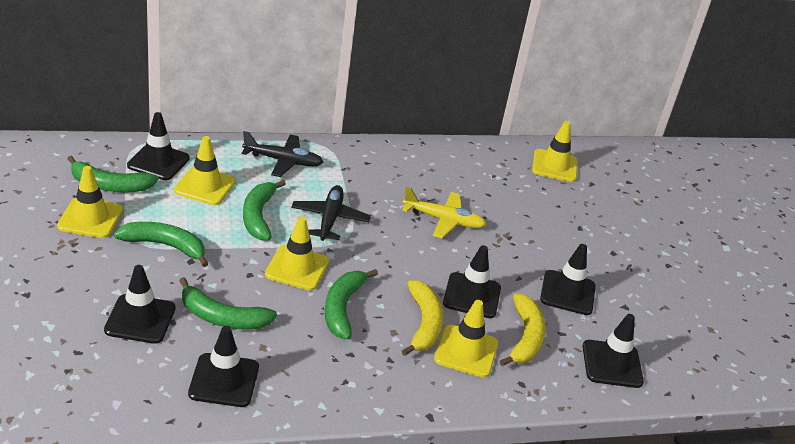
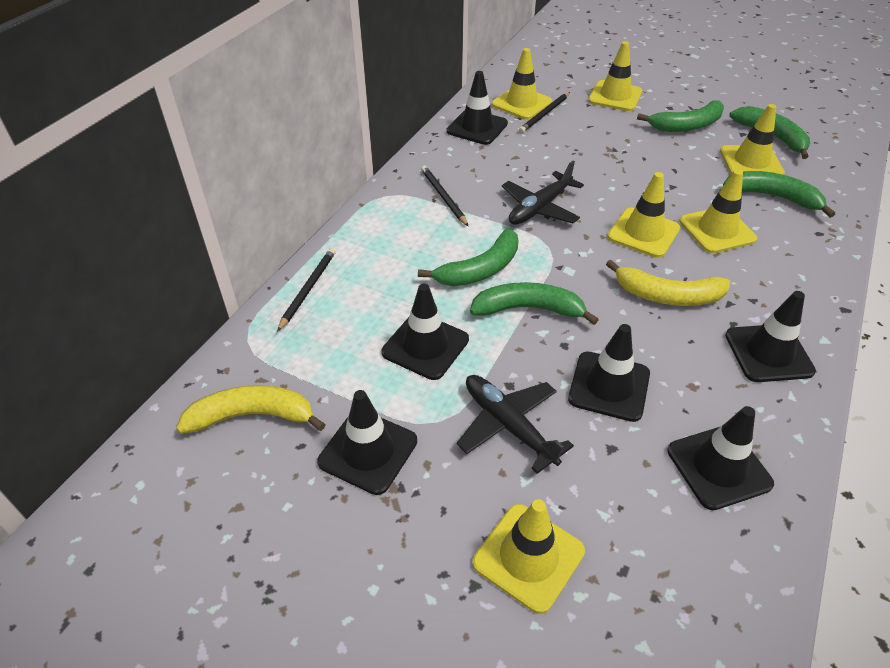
black pencil: 0 -> 3
yellow plane: 1 -> 0
yellow traffic cone: 5 -> 6

